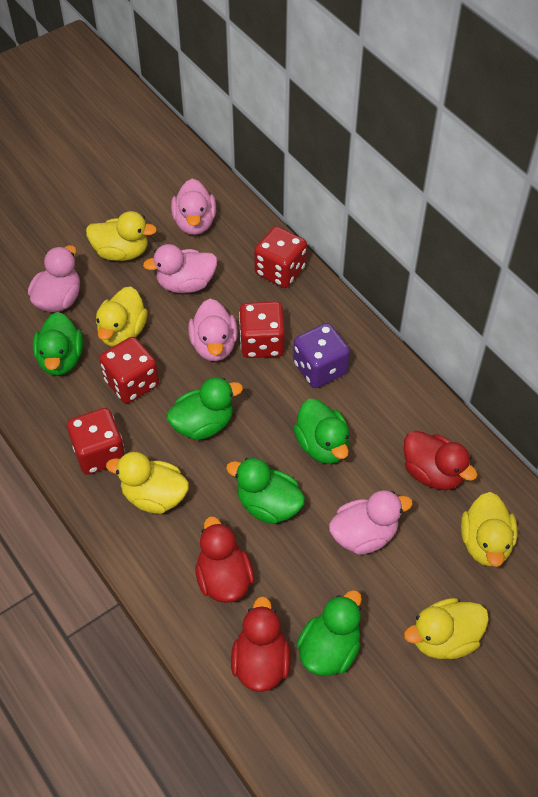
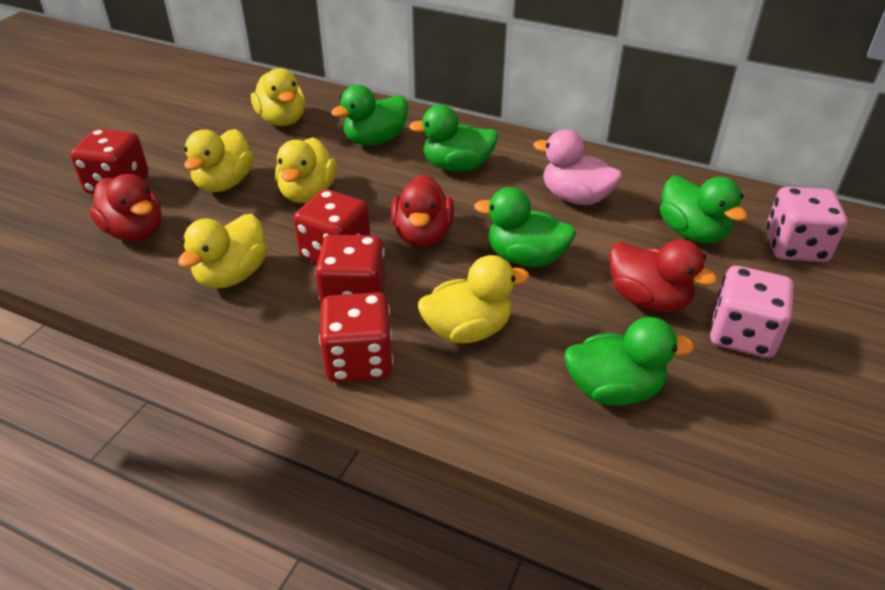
pink dice: 0 -> 2
pink duck: 5 -> 1
purple dice: 1 -> 0

